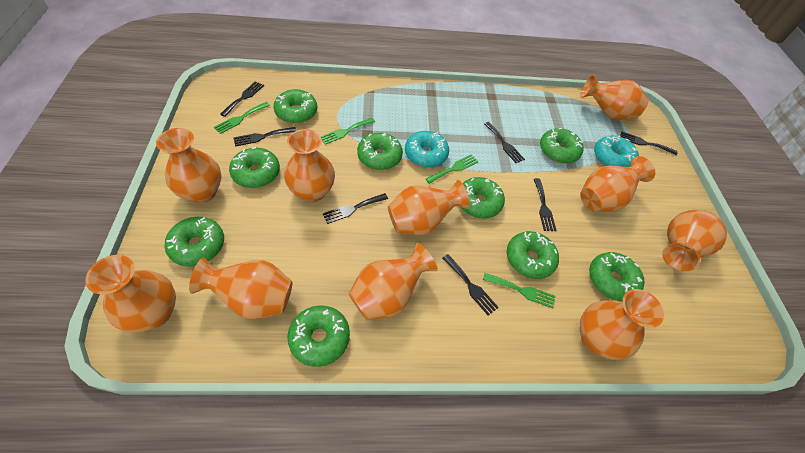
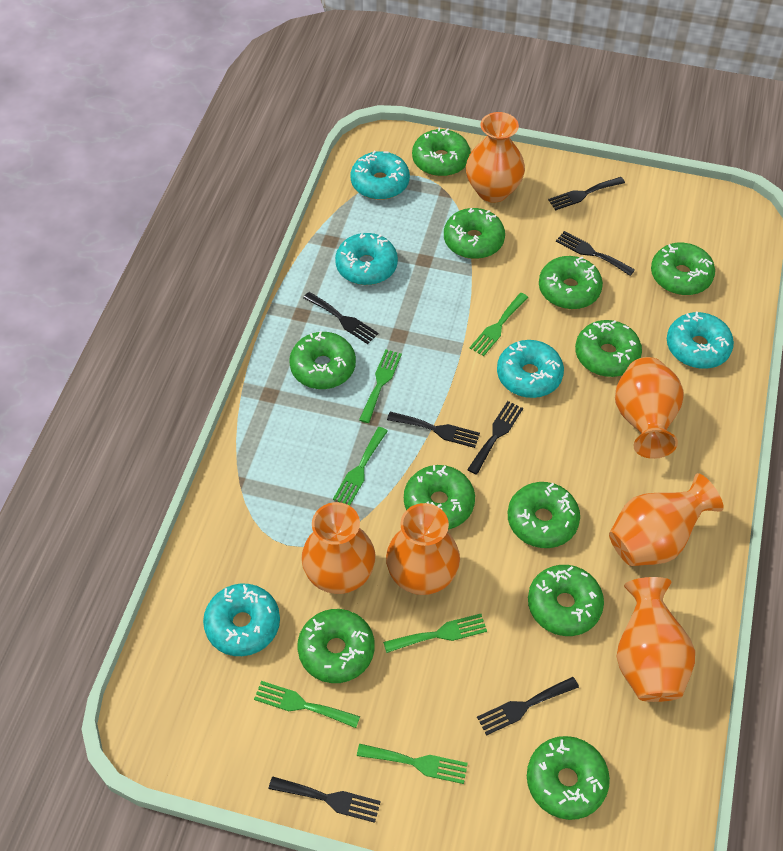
green donut: 9 -> 11
green fork: 4 -> 6
orange vase: 10 -> 6
turquoise donut: 2 -> 5

